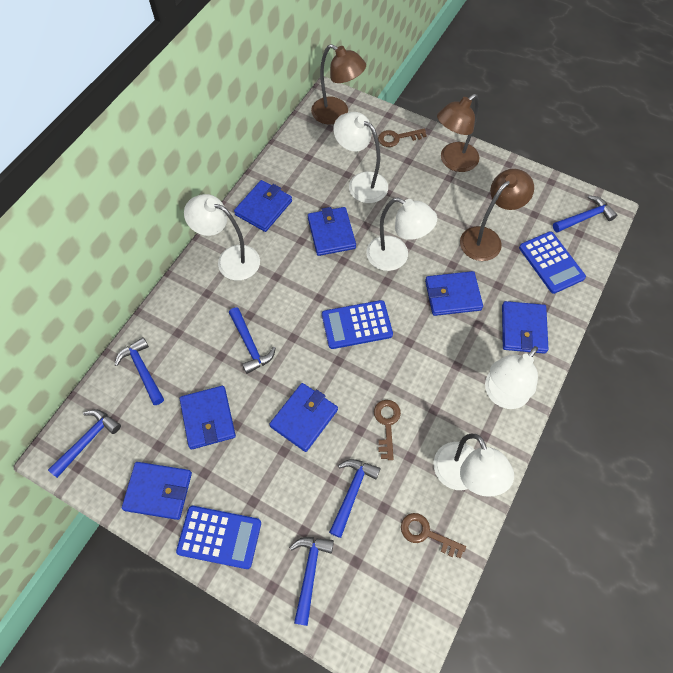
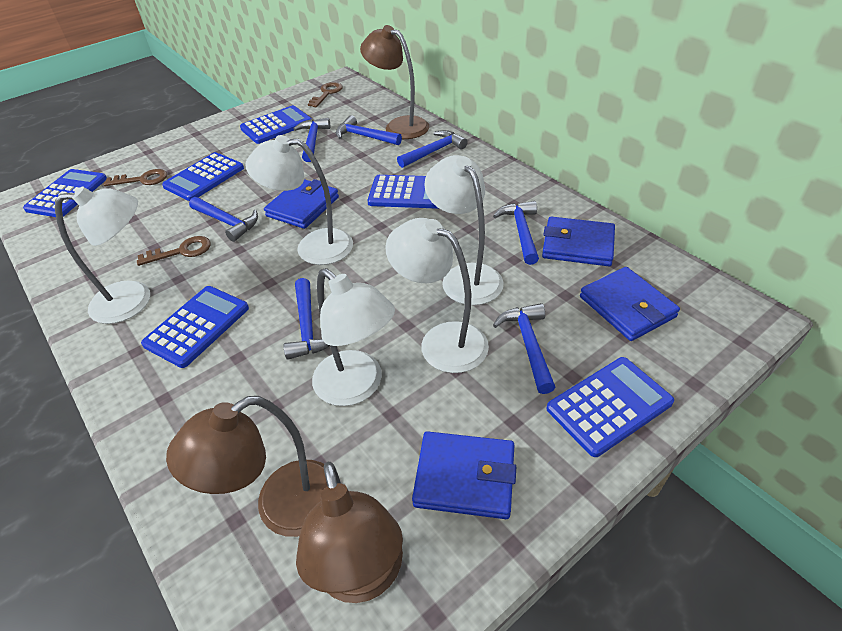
blue calculator: 3 -> 6
blue hammer: 6 -> 7
blue wallet: 7 -> 4

